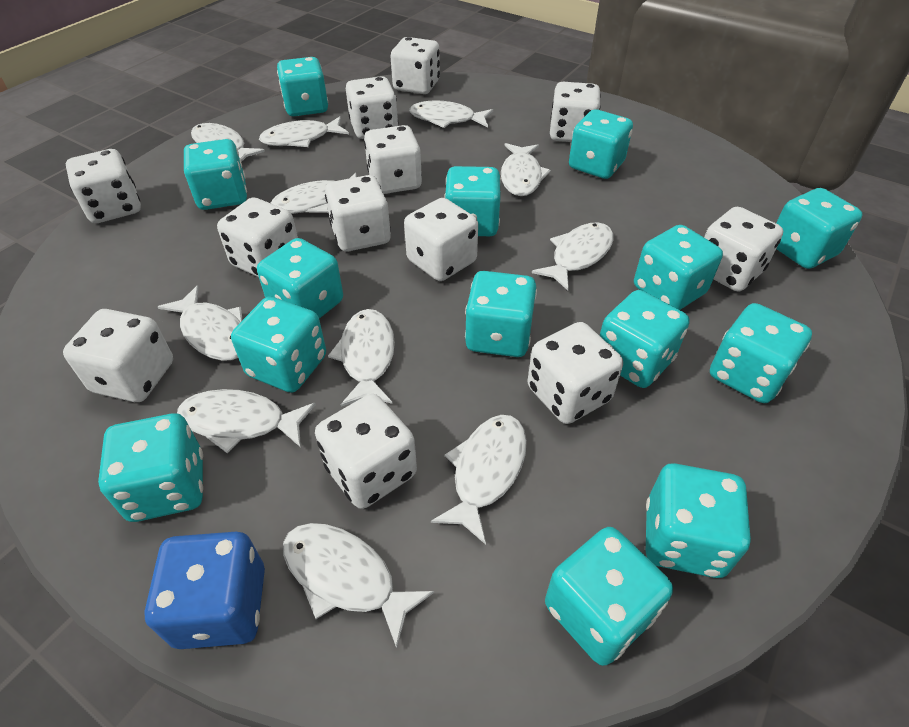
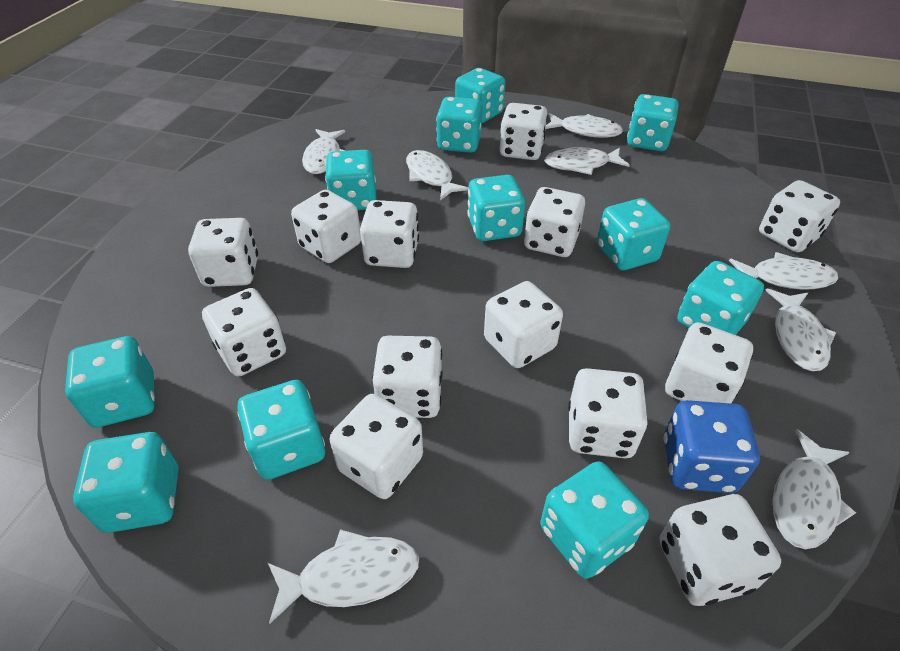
turquoise dice: 14 -> 11
white dice: 12 -> 13
white fish: 11 -> 8

